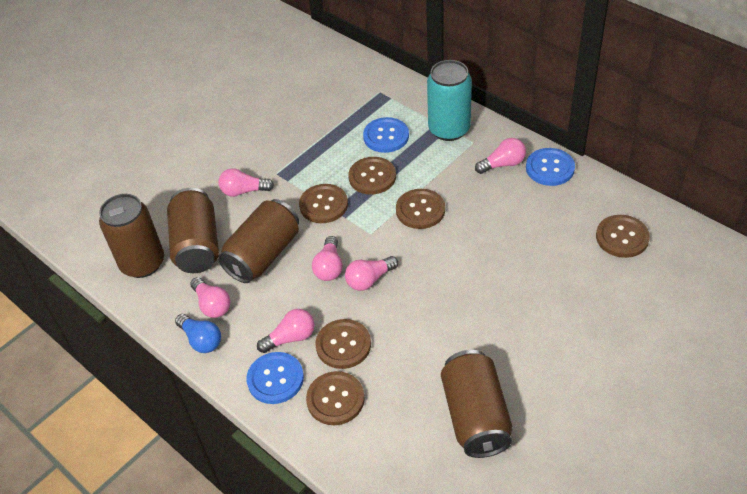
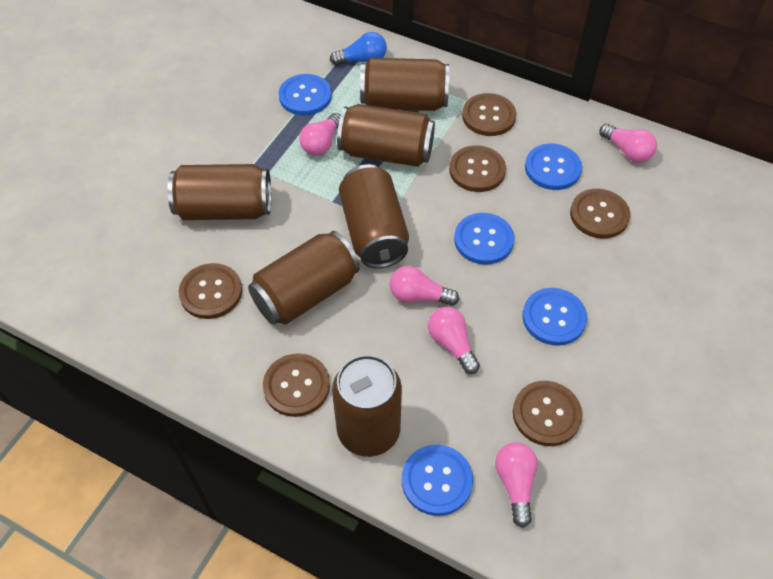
blue button: 3 -> 5
brown can: 4 -> 6
pink light bulb: 6 -> 5
turquoise can: 1 -> 0

